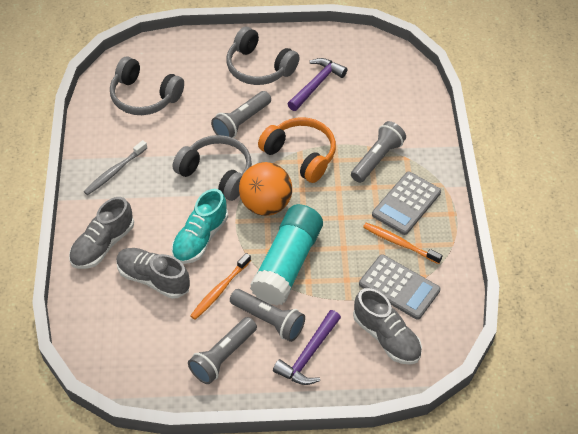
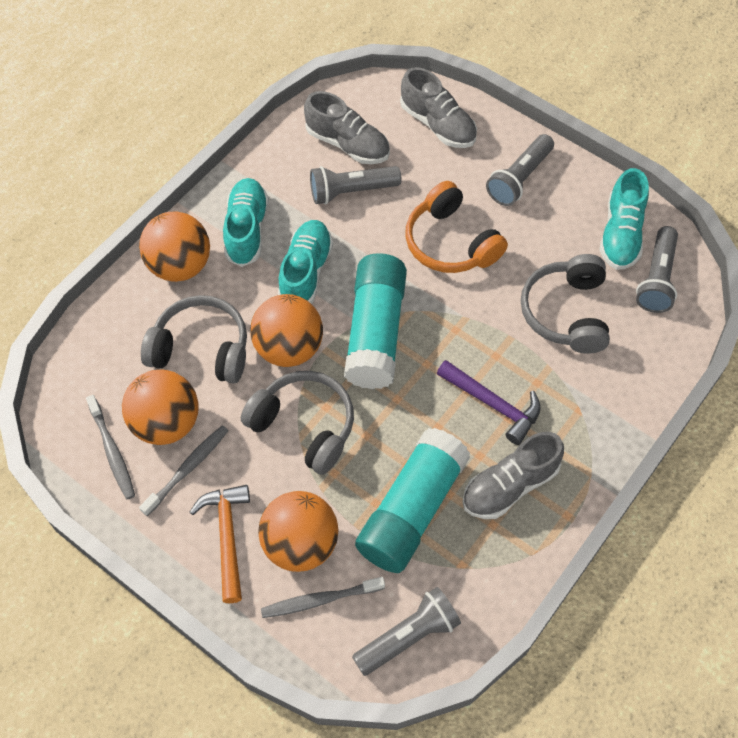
grey calculator: 2 -> 0
grey toothbrush: 1 -> 3
orange ball: 1 -> 4
orange hammer: 0 -> 1
orange toothbrush: 2 -> 0
purple hammer: 2 -> 1
turquoise glue stick: 1 -> 2
turquoise shoe: 1 -> 3

